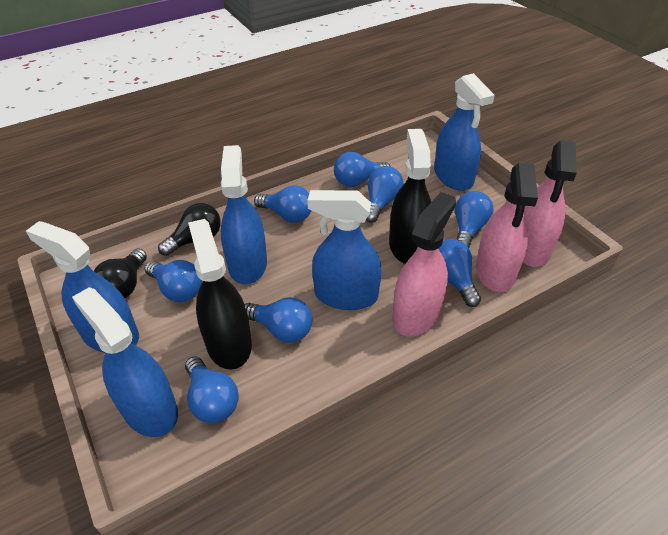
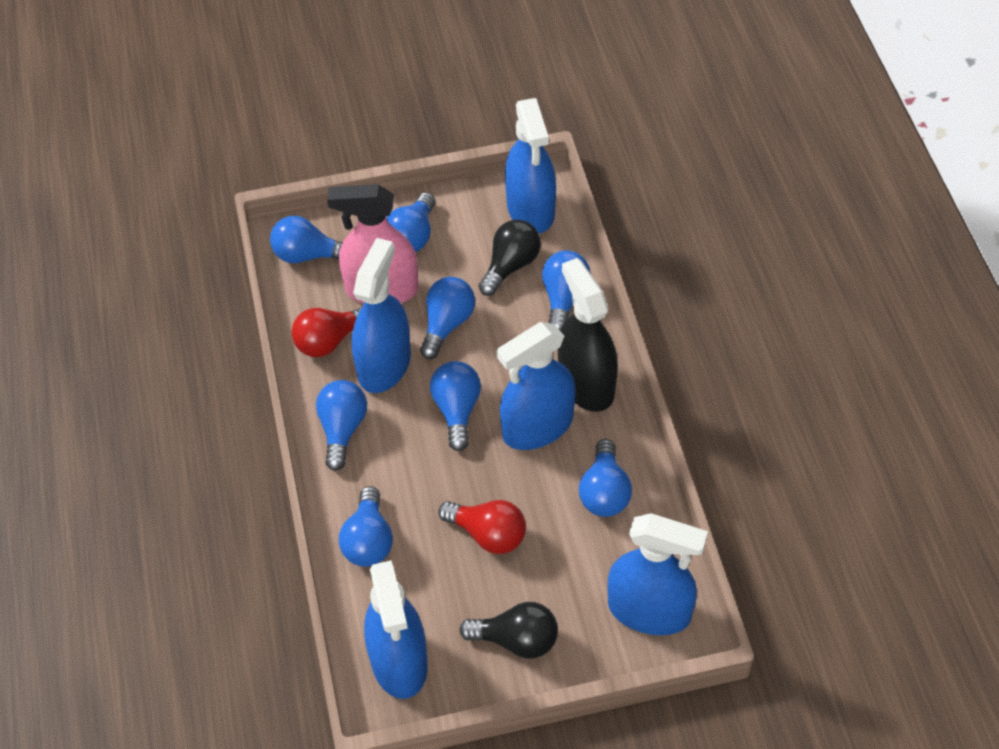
black spray bottle: 2 -> 1
pink spray bottle: 3 -> 1
red light bulb: 0 -> 2

